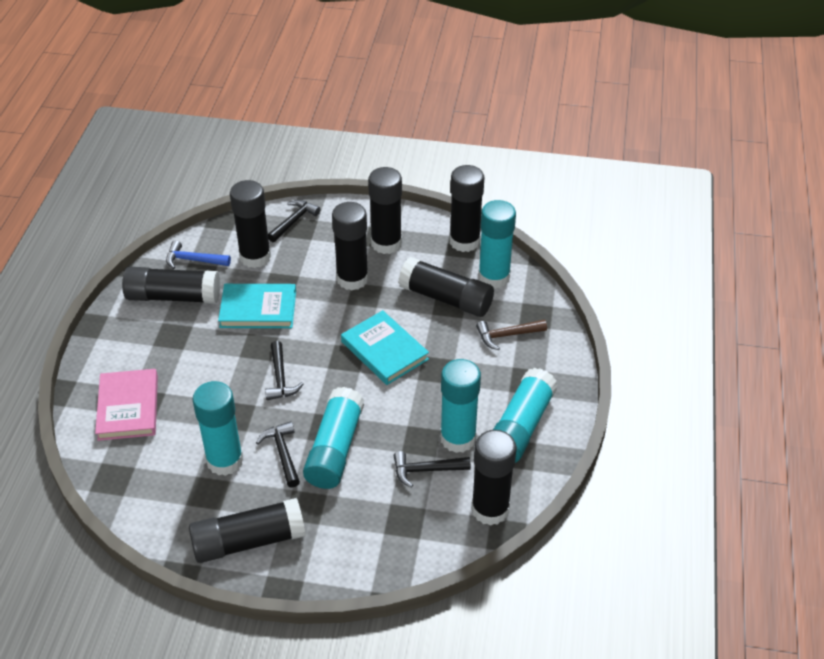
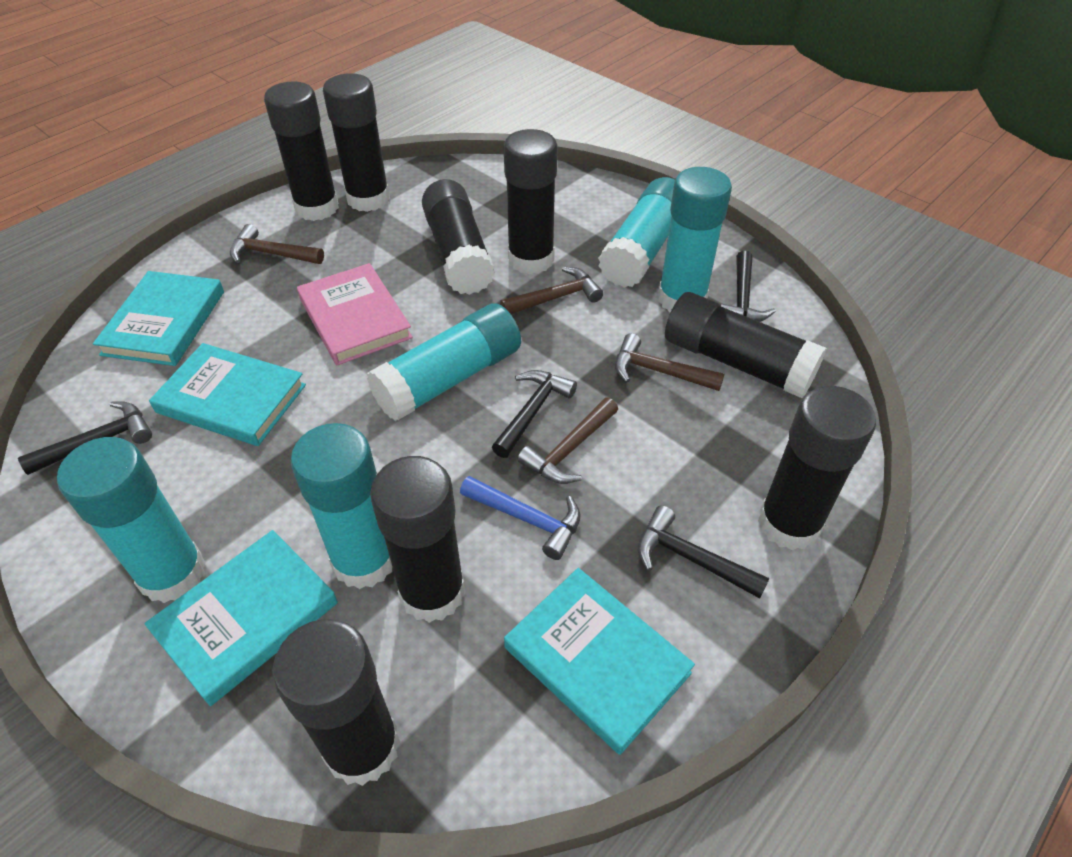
brown hammer: 1 -> 4
turquoise book: 2 -> 4

